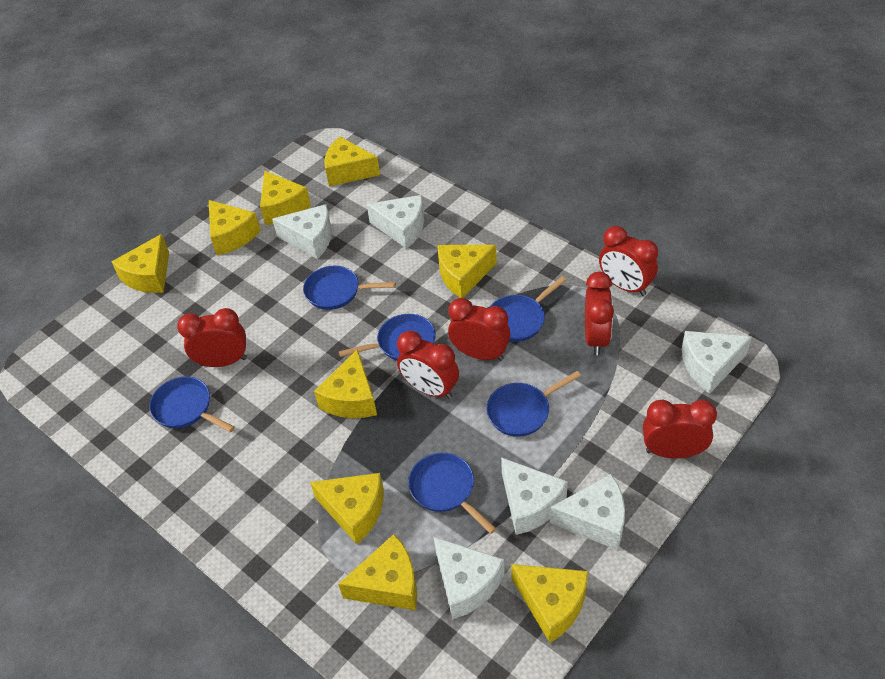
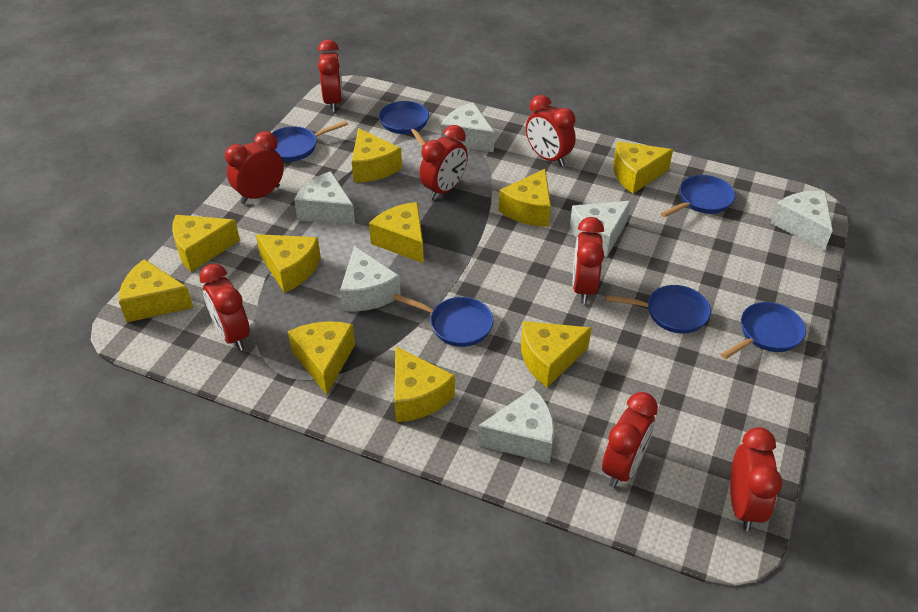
red clock: 6 -> 8
yellow cheese: 9 -> 10

